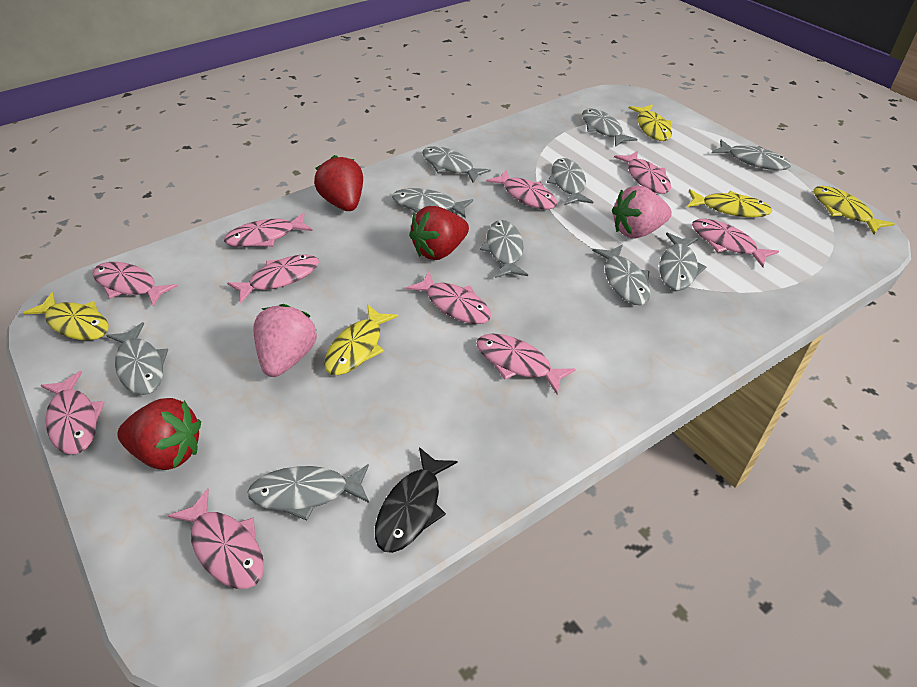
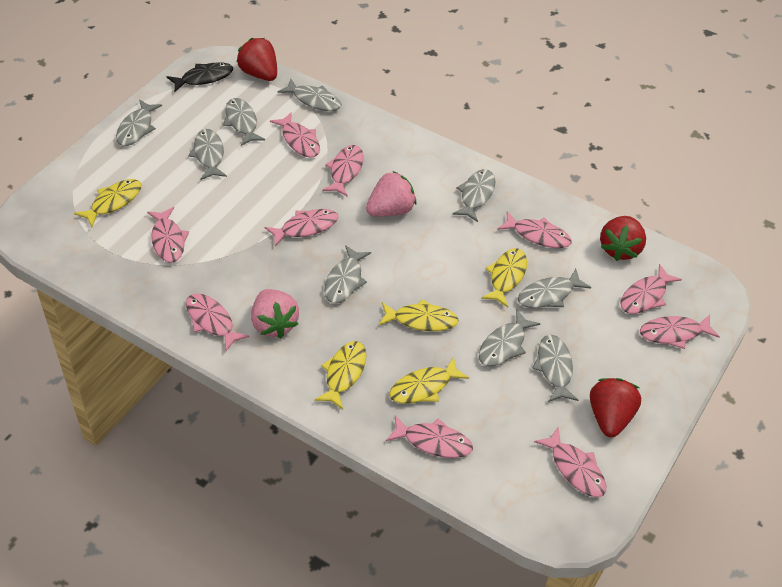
grey fish: 10 -> 9

